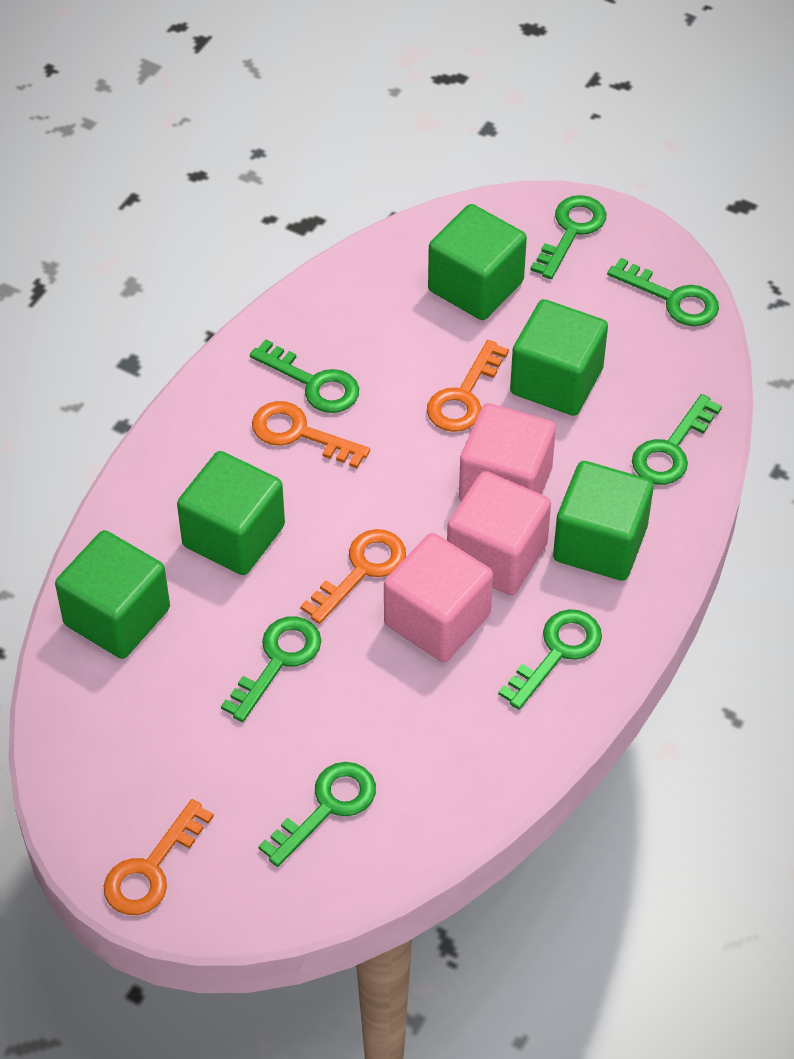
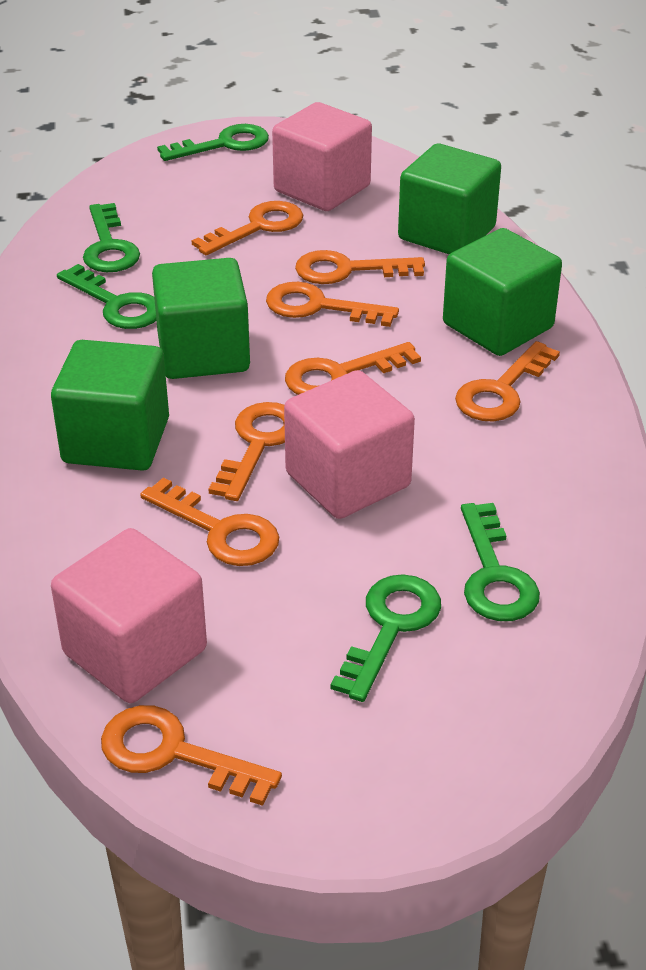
green cube: 5 -> 4
green key: 7 -> 5
orange key: 4 -> 8

